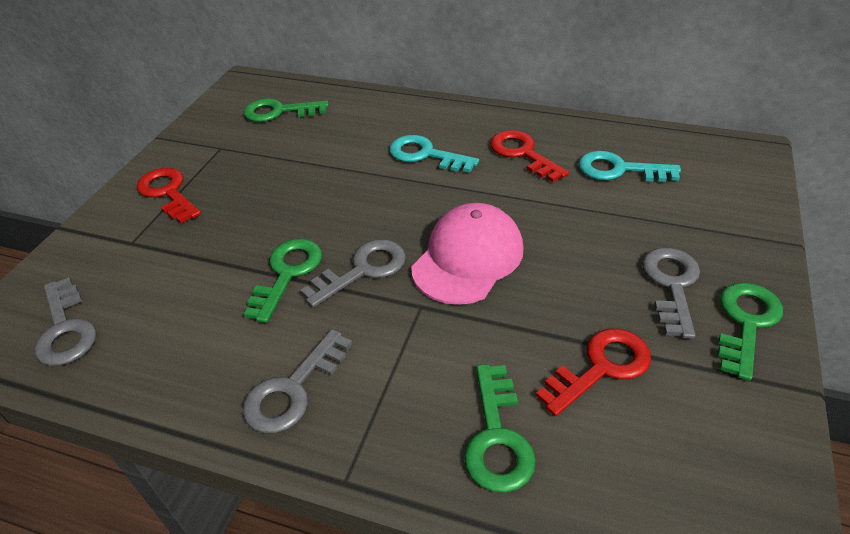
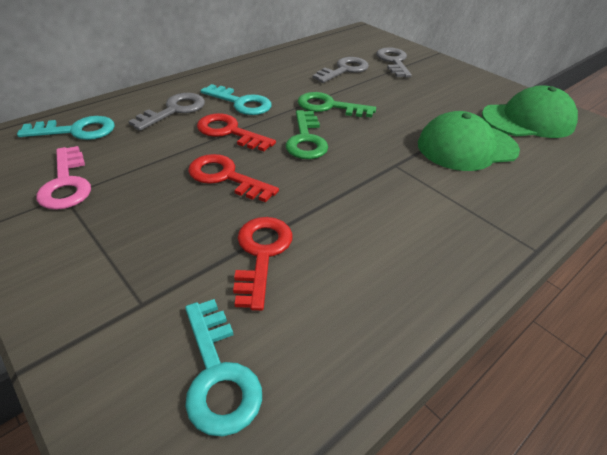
green cap: 0 -> 2
green key: 4 -> 2
grey key: 4 -> 3
pink cap: 1 -> 0
pink key: 0 -> 1
turquoise key: 2 -> 3

